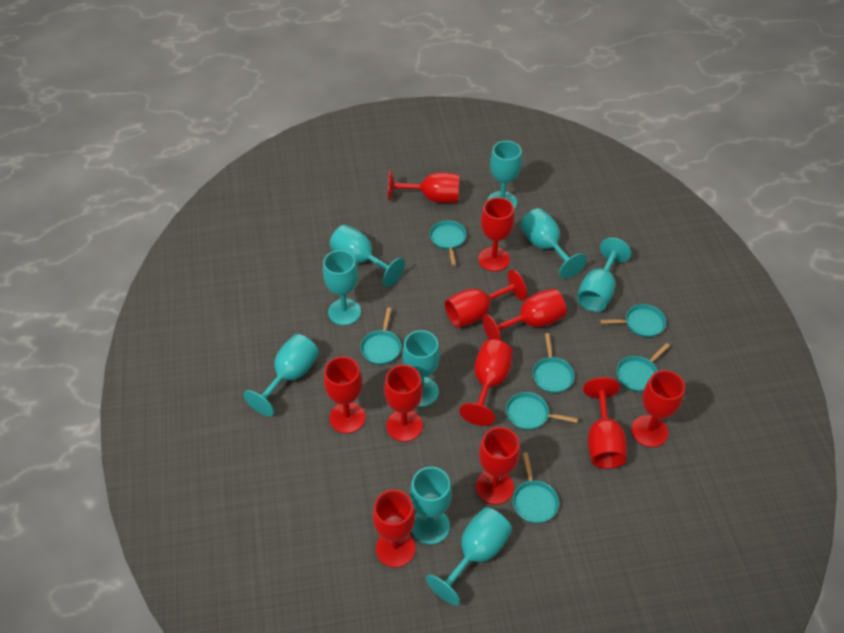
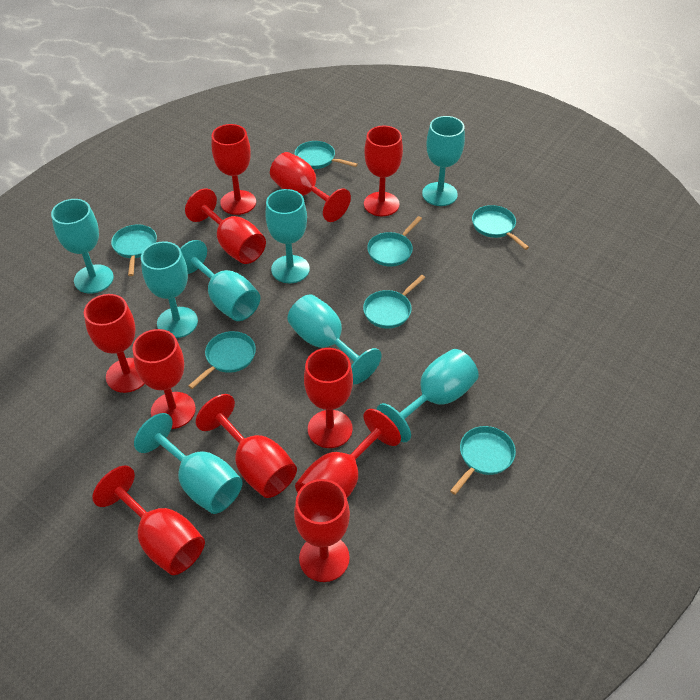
turquoise goblet: 9 -> 8

